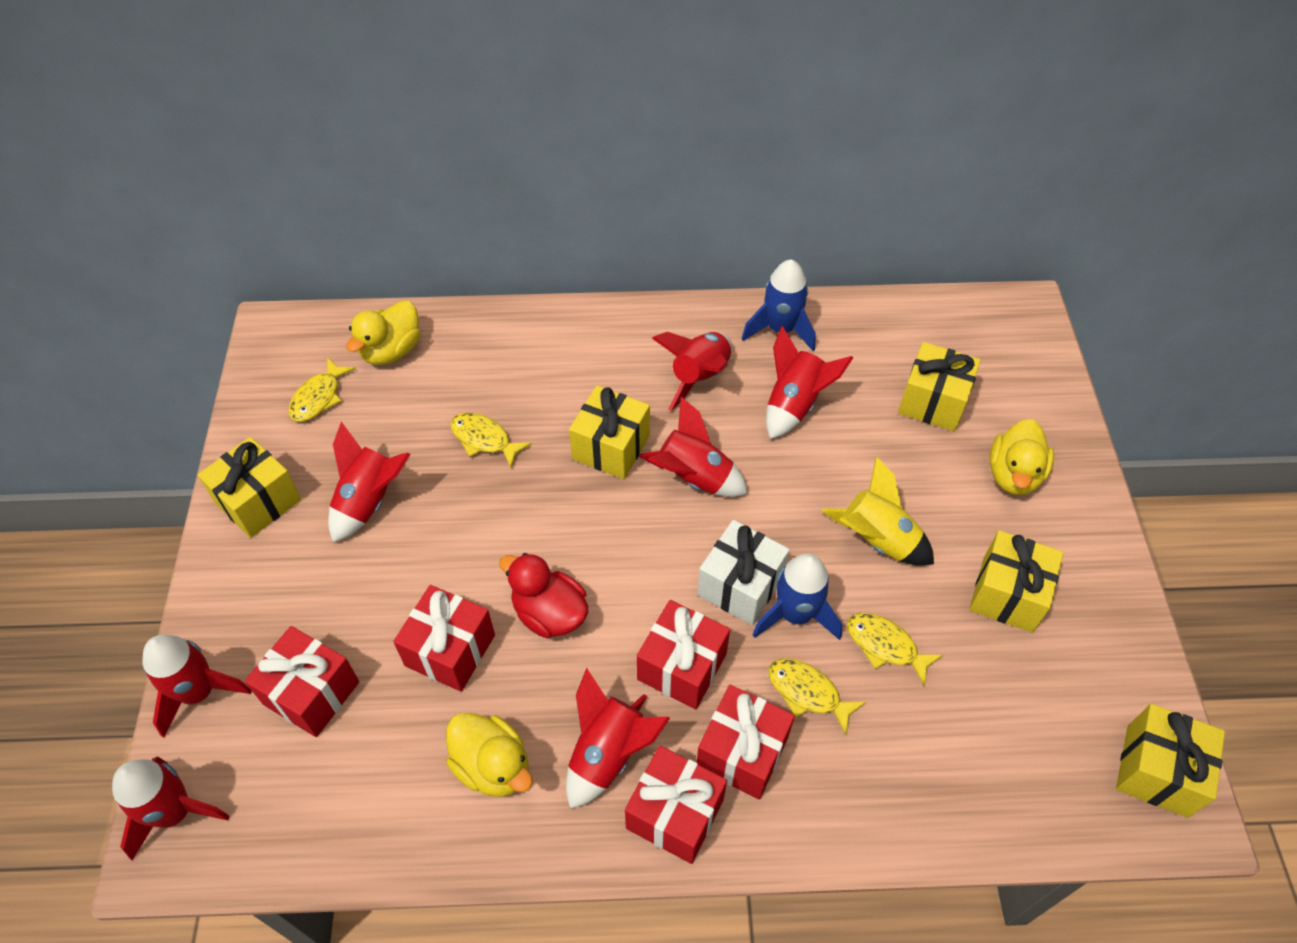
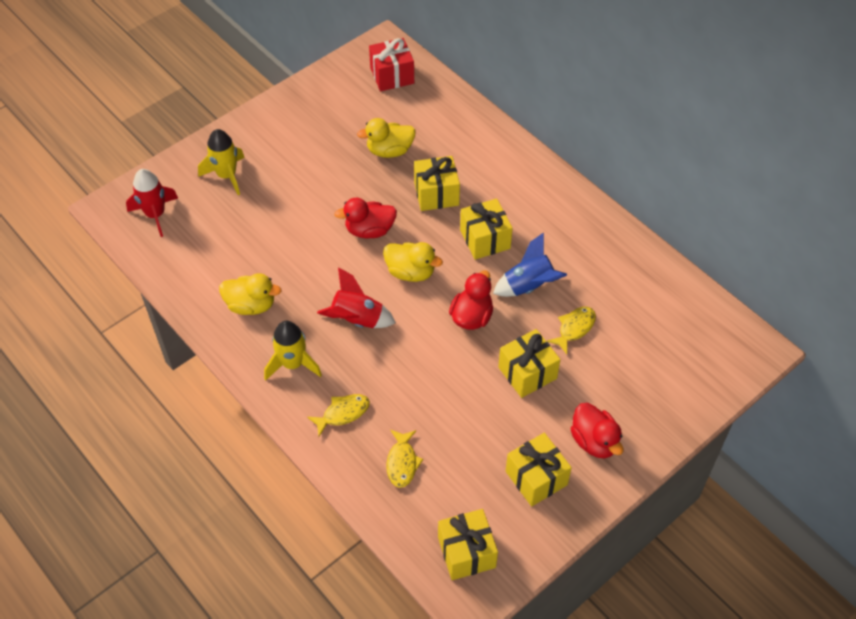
blue rocket: 2 -> 1
red duck: 1 -> 3
red gift: 5 -> 1
red rocket: 7 -> 2
white gift: 1 -> 0
yellow fish: 4 -> 3
yellow rocket: 1 -> 2

